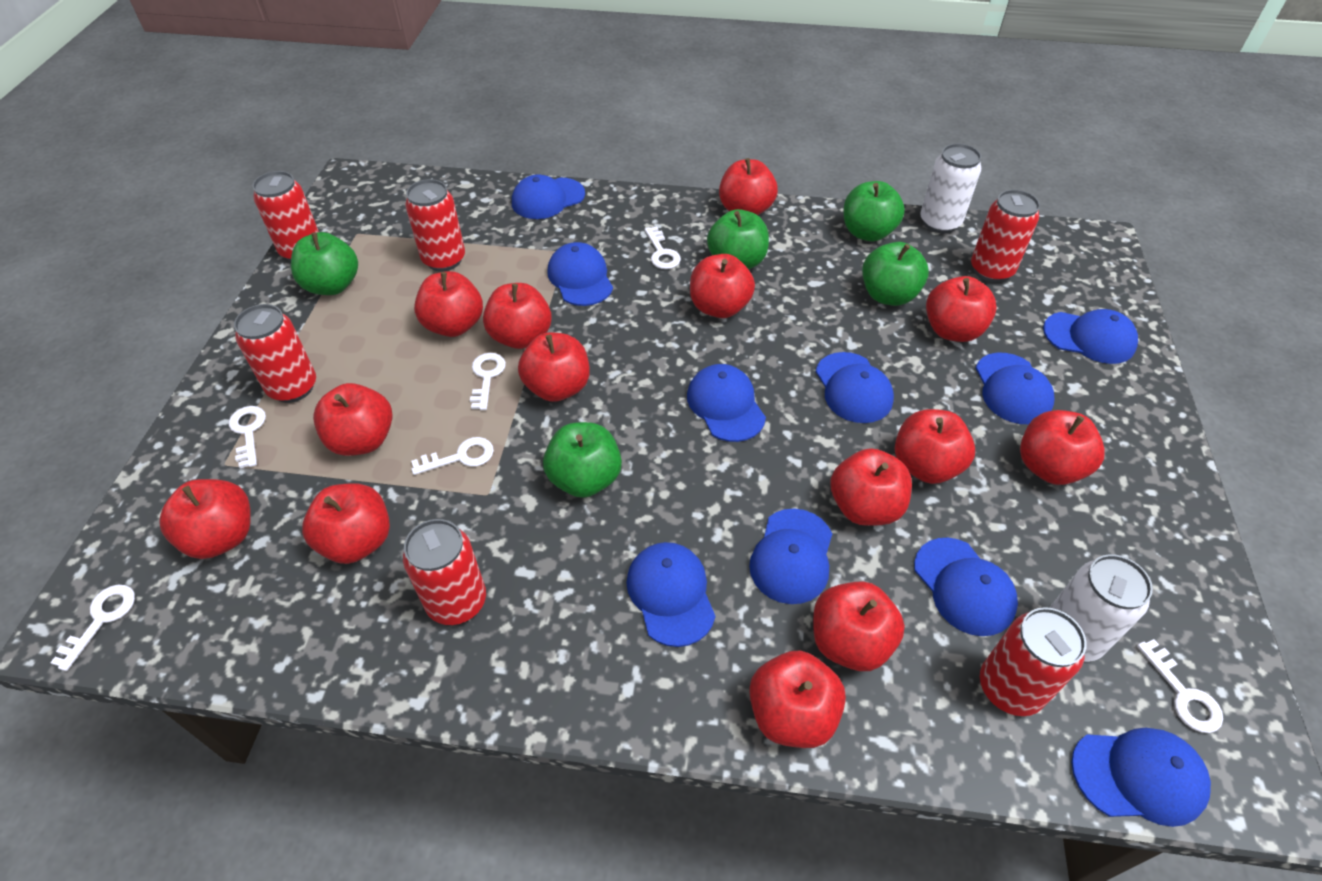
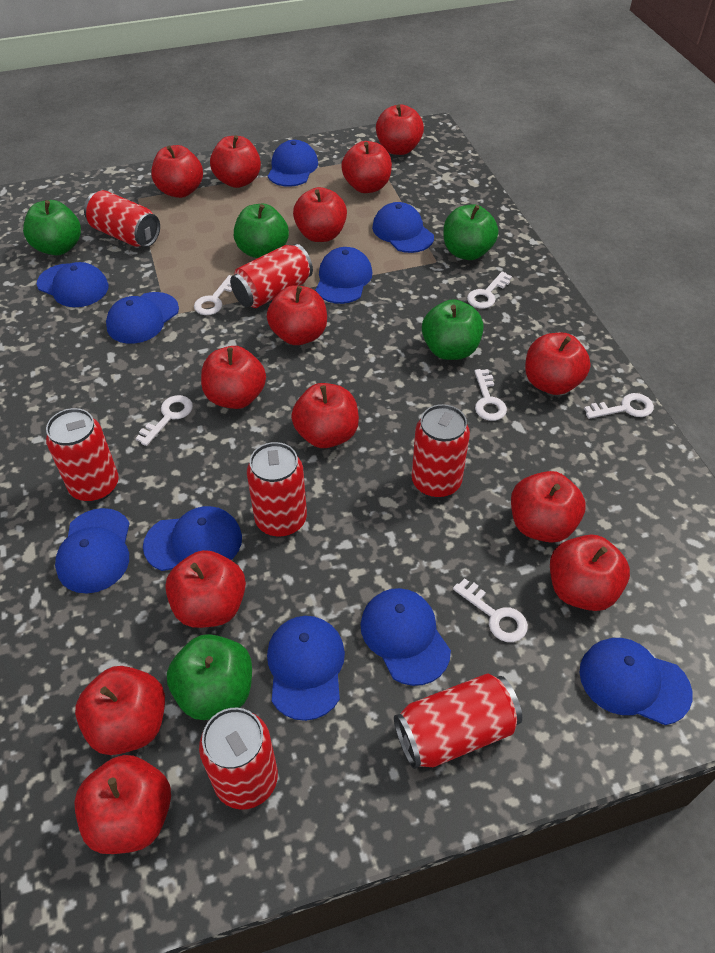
red can: 6 -> 7
white can: 2 -> 0

